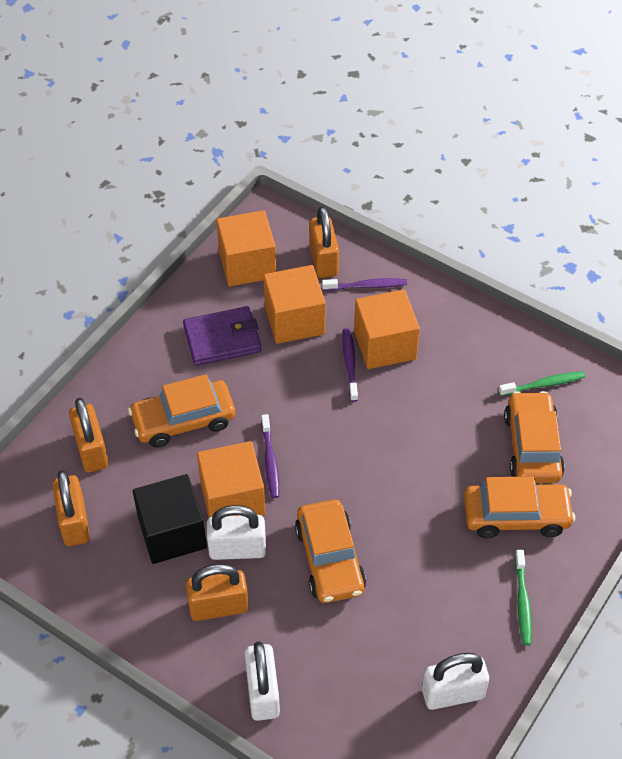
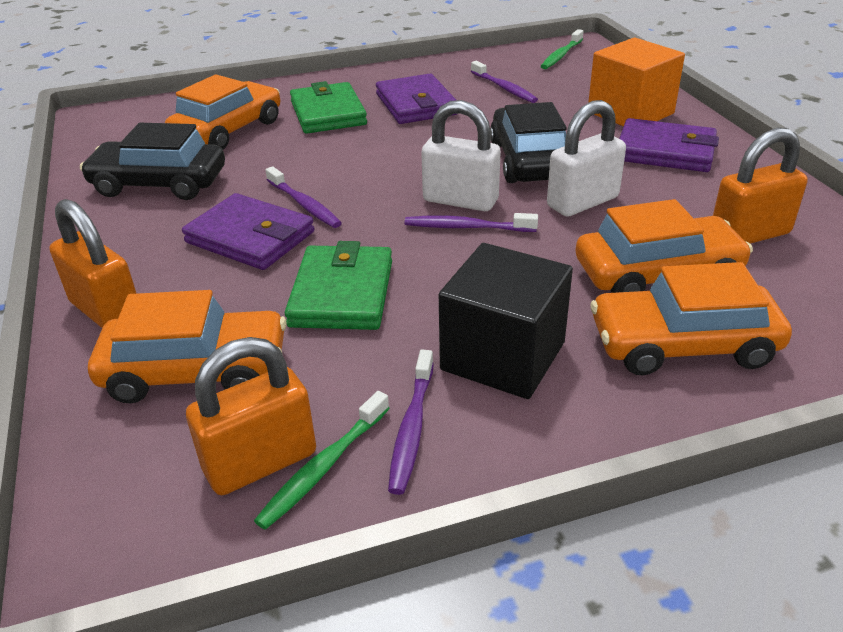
black car: 0 -> 2
green wallet: 0 -> 2
orange cube: 4 -> 1
orange padlock: 4 -> 3
purple toothbrush: 3 -> 4
purple wallet: 1 -> 3
white padlock: 3 -> 2

